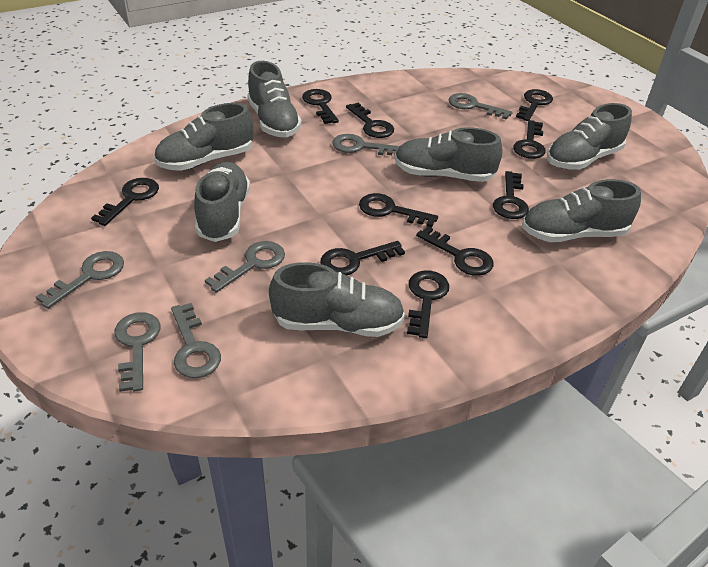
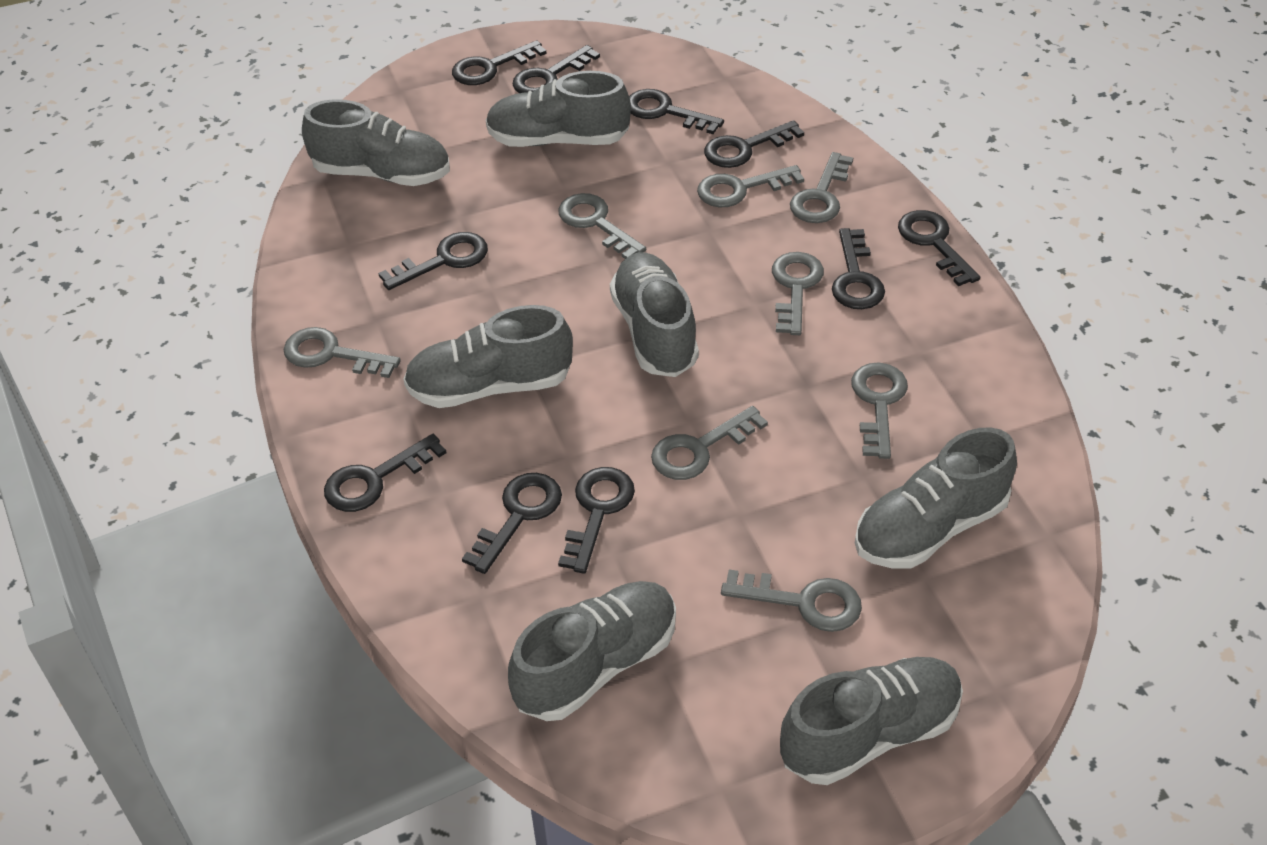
grey key: 6 -> 8

